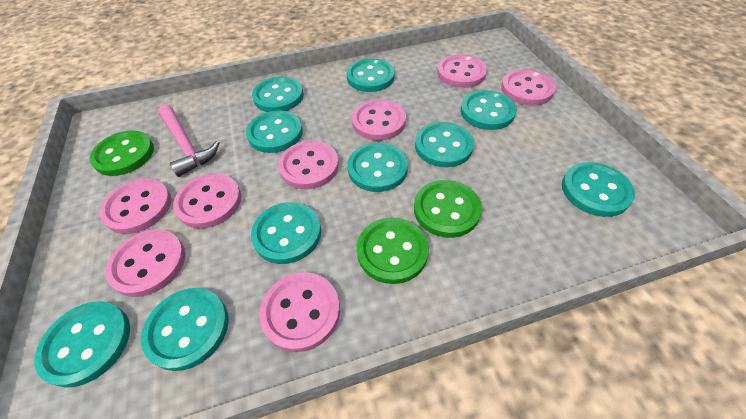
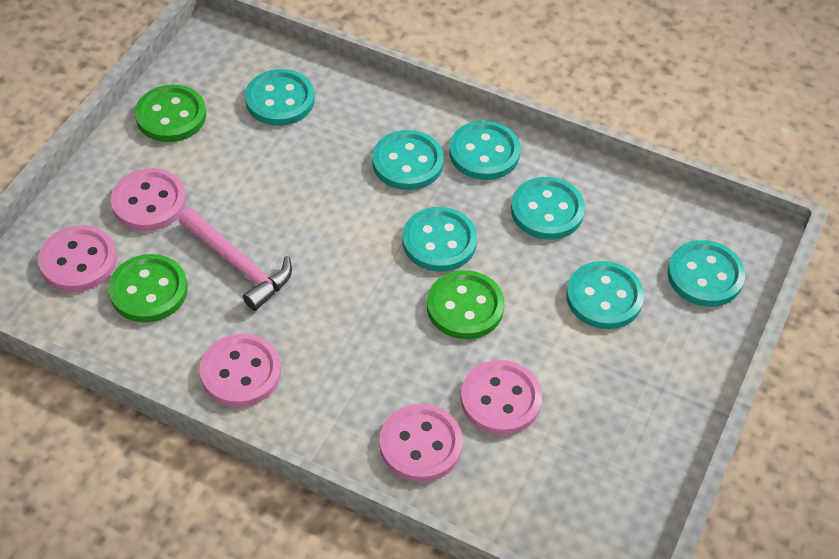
pink button: 8 -> 5
turquoise button: 10 -> 7

